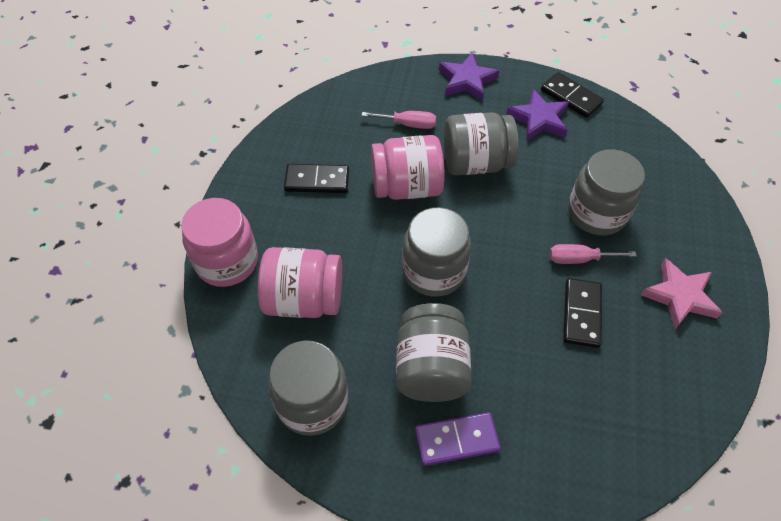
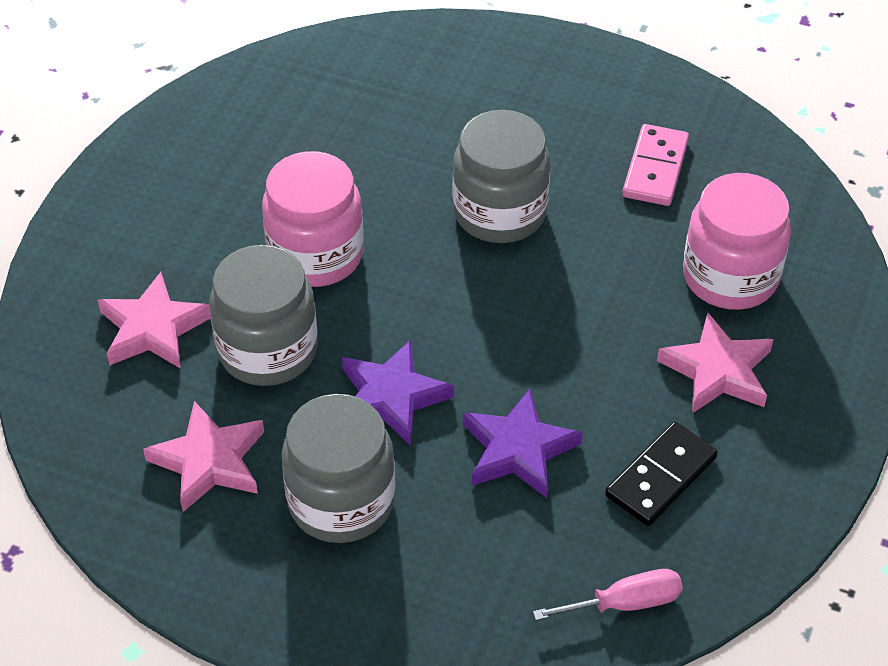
black domino: 3 -> 1
grey jar: 5 -> 3
pink domino: 0 -> 1
pink jar: 3 -> 2
pink screwdriver: 2 -> 1
pink star: 1 -> 3
purple domino: 1 -> 0

